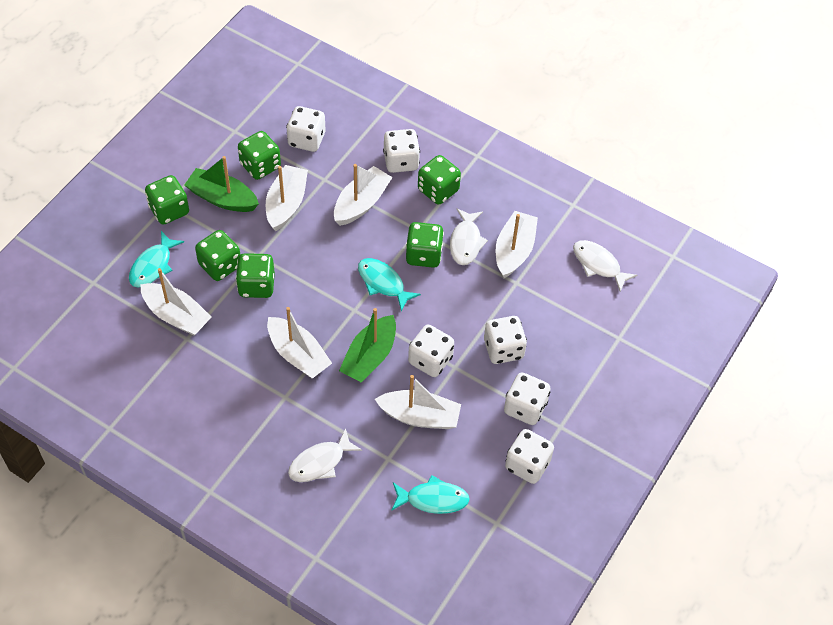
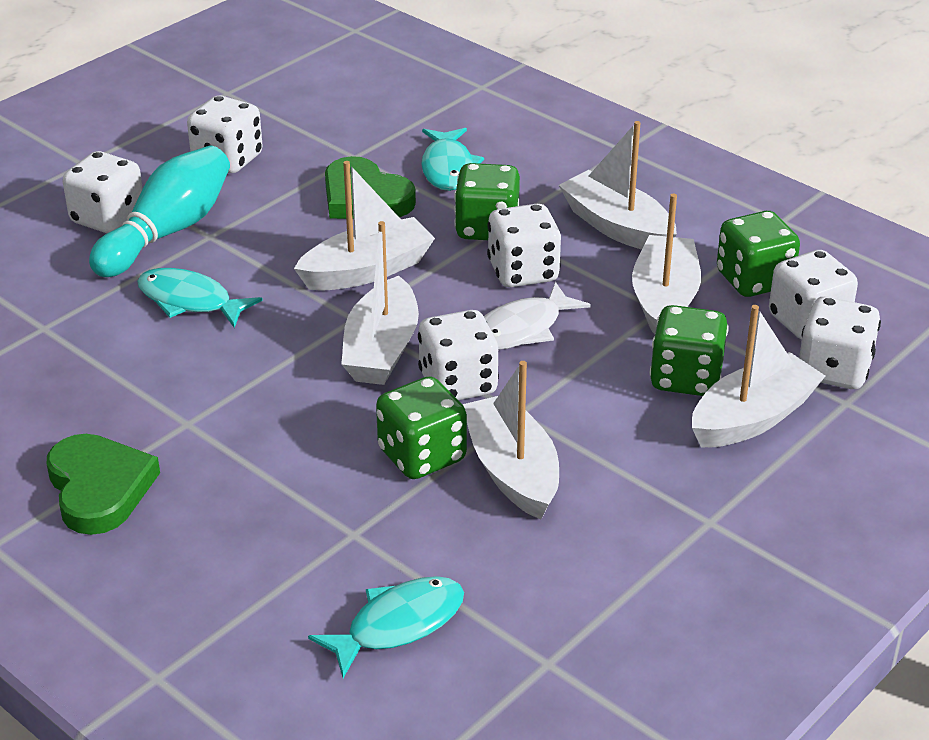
green boat: 2 -> 0
green dice: 6 -> 4
green heart: 0 -> 2
turquoise bowling pin: 0 -> 1
white fish: 3 -> 1

